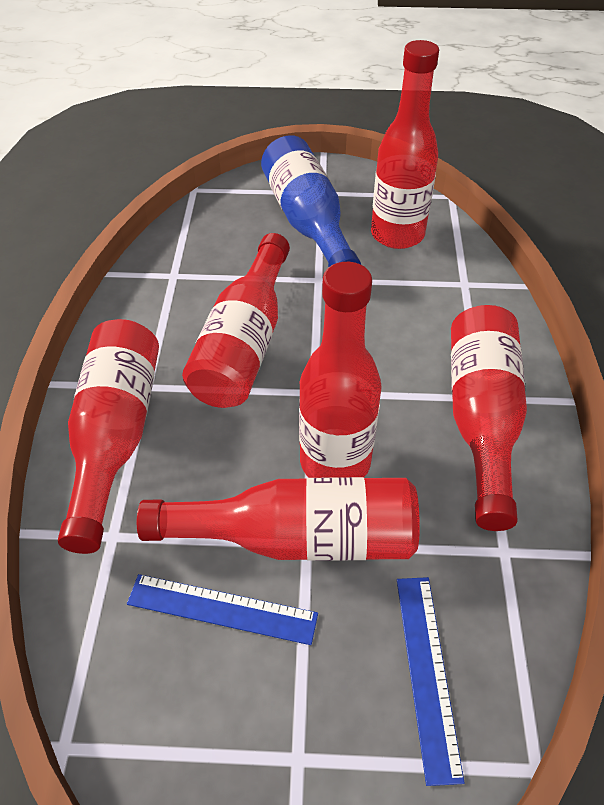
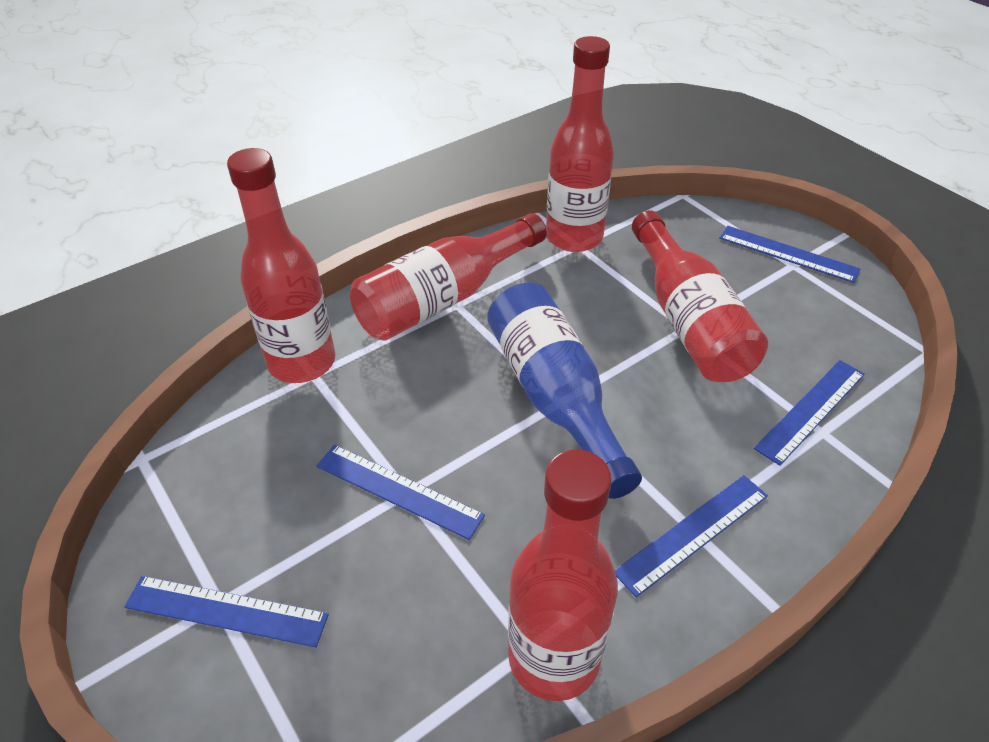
blue ruler: 2 -> 5
red bottle: 6 -> 5

